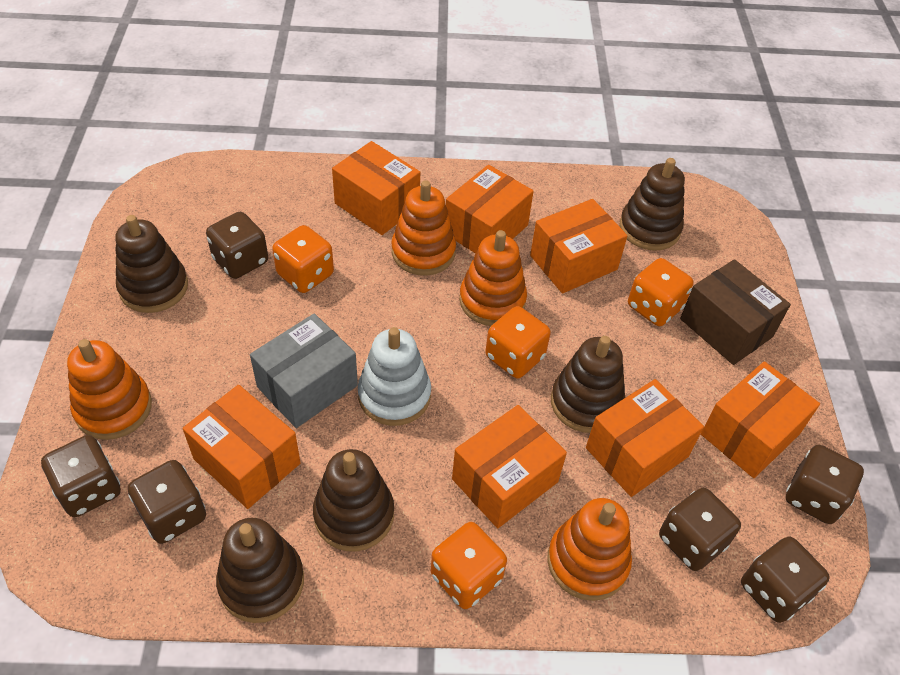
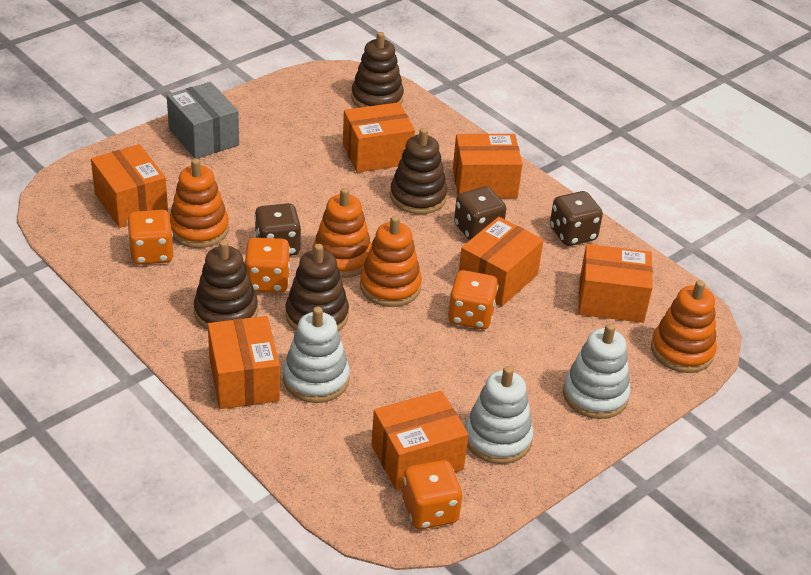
brown box: 1 -> 0
brown dice: 6 -> 3
brown stacking toy: 5 -> 4
white stacking toy: 1 -> 3

